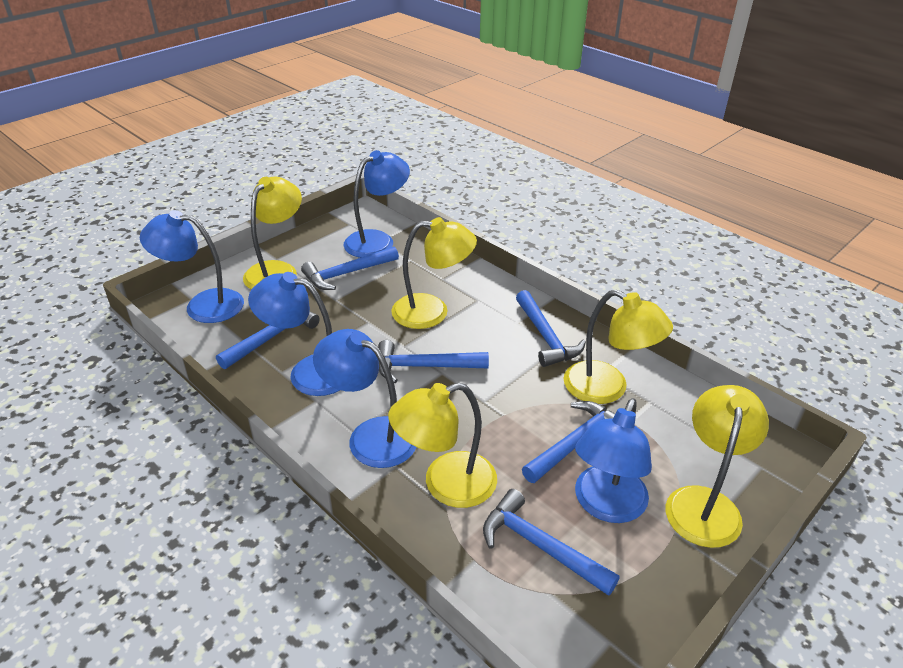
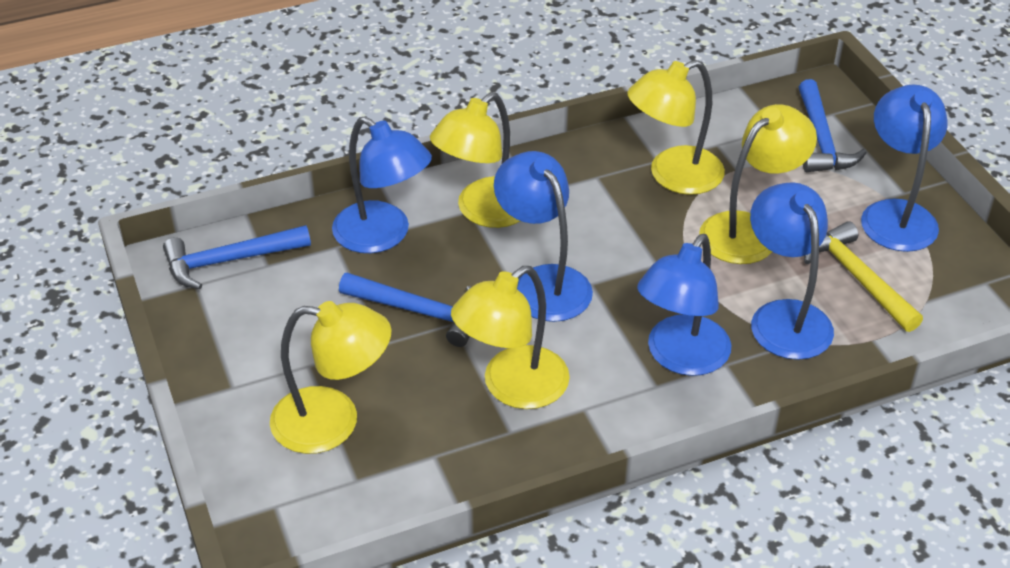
blue hammer: 6 -> 3
yellow hammer: 0 -> 1

